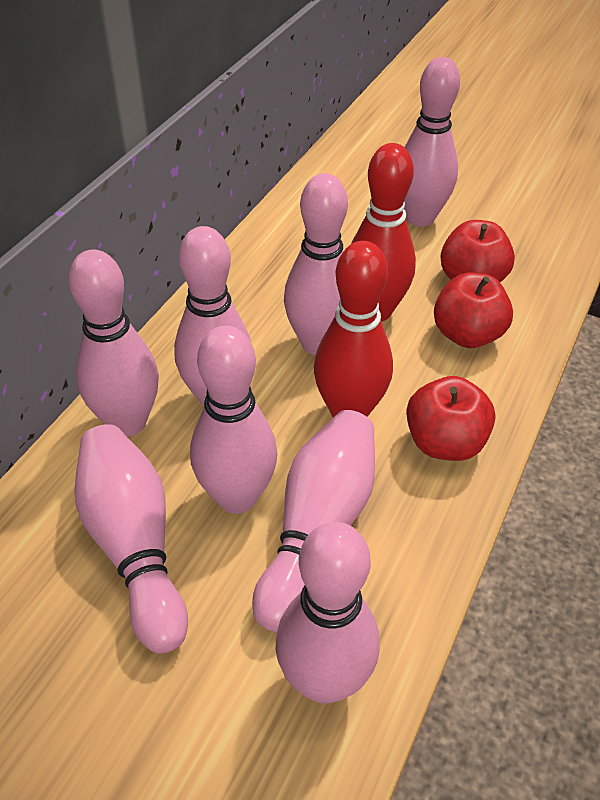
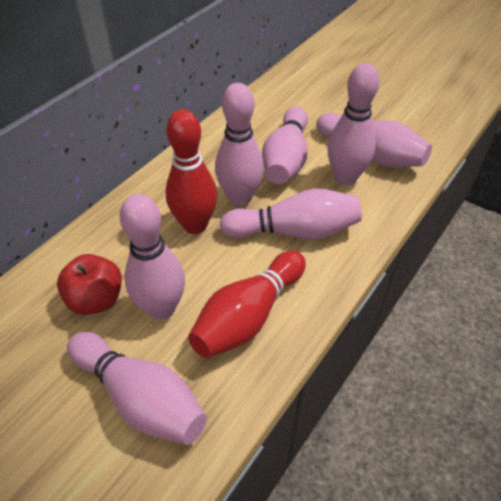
pink bowling pin: 8 -> 7
red apple: 3 -> 1

